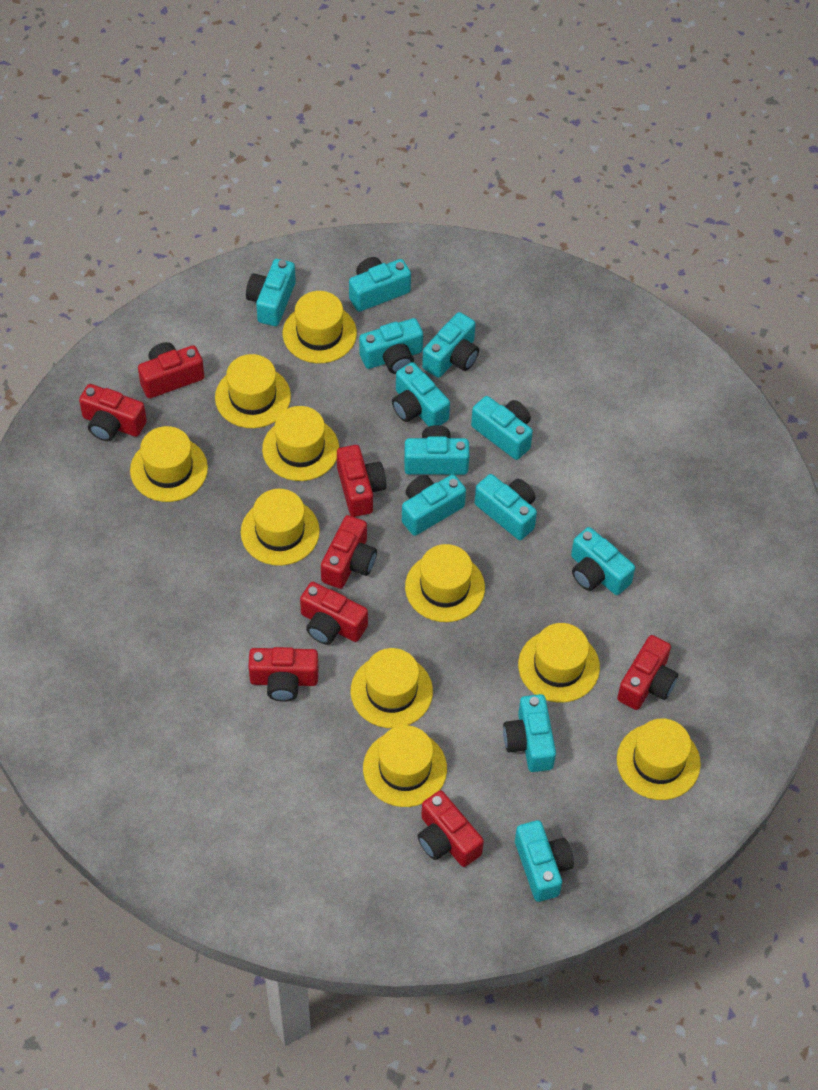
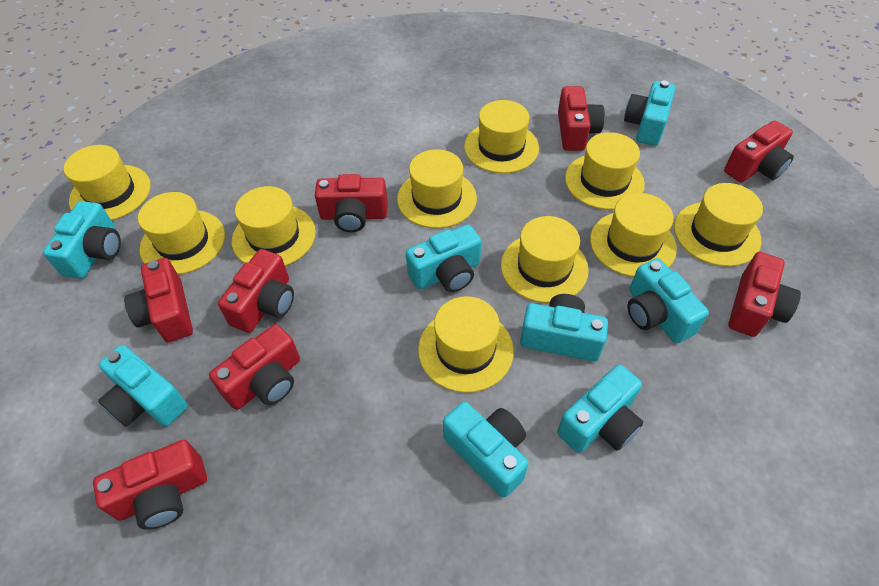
turquoise camera: 12 -> 8

